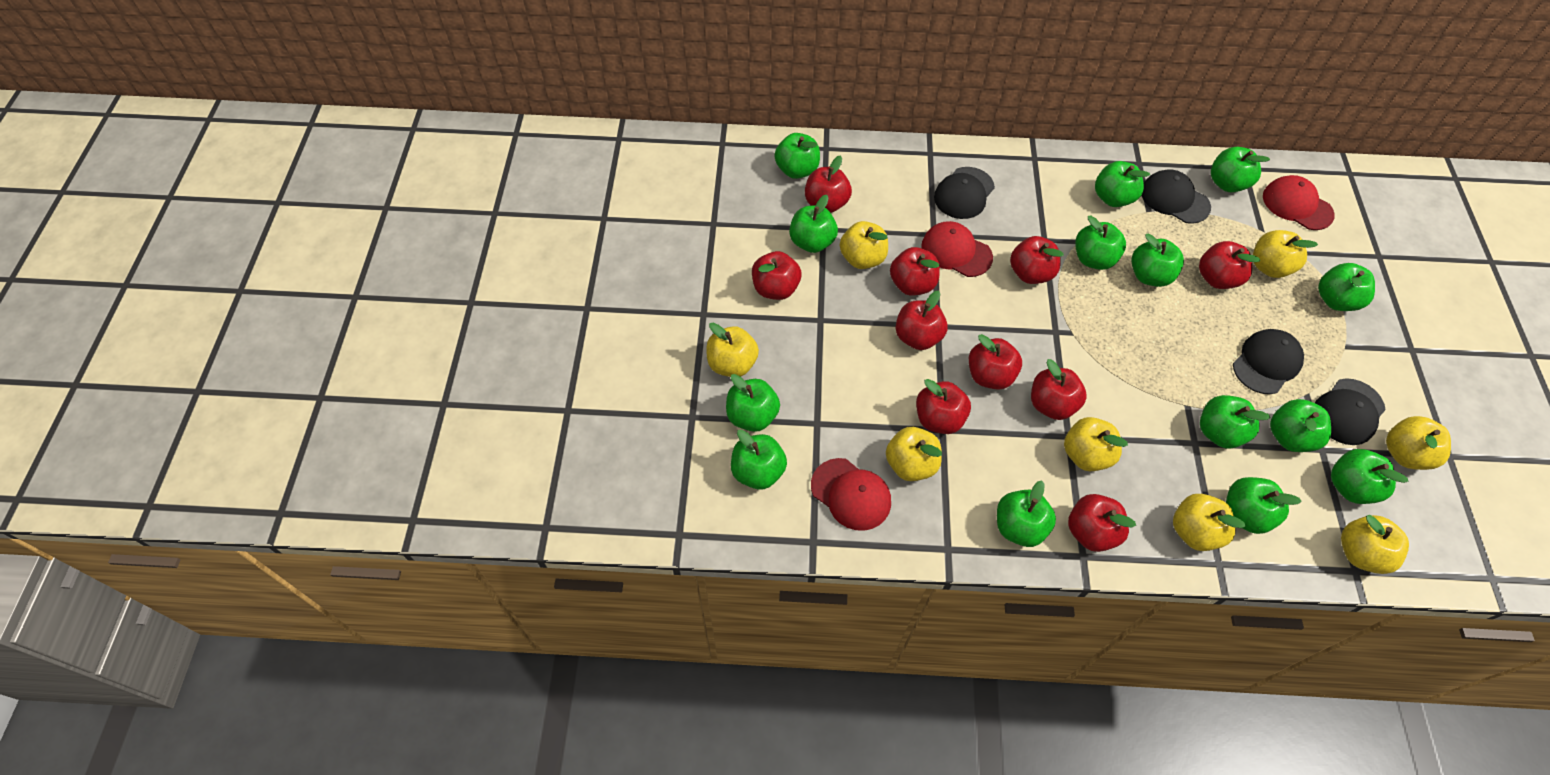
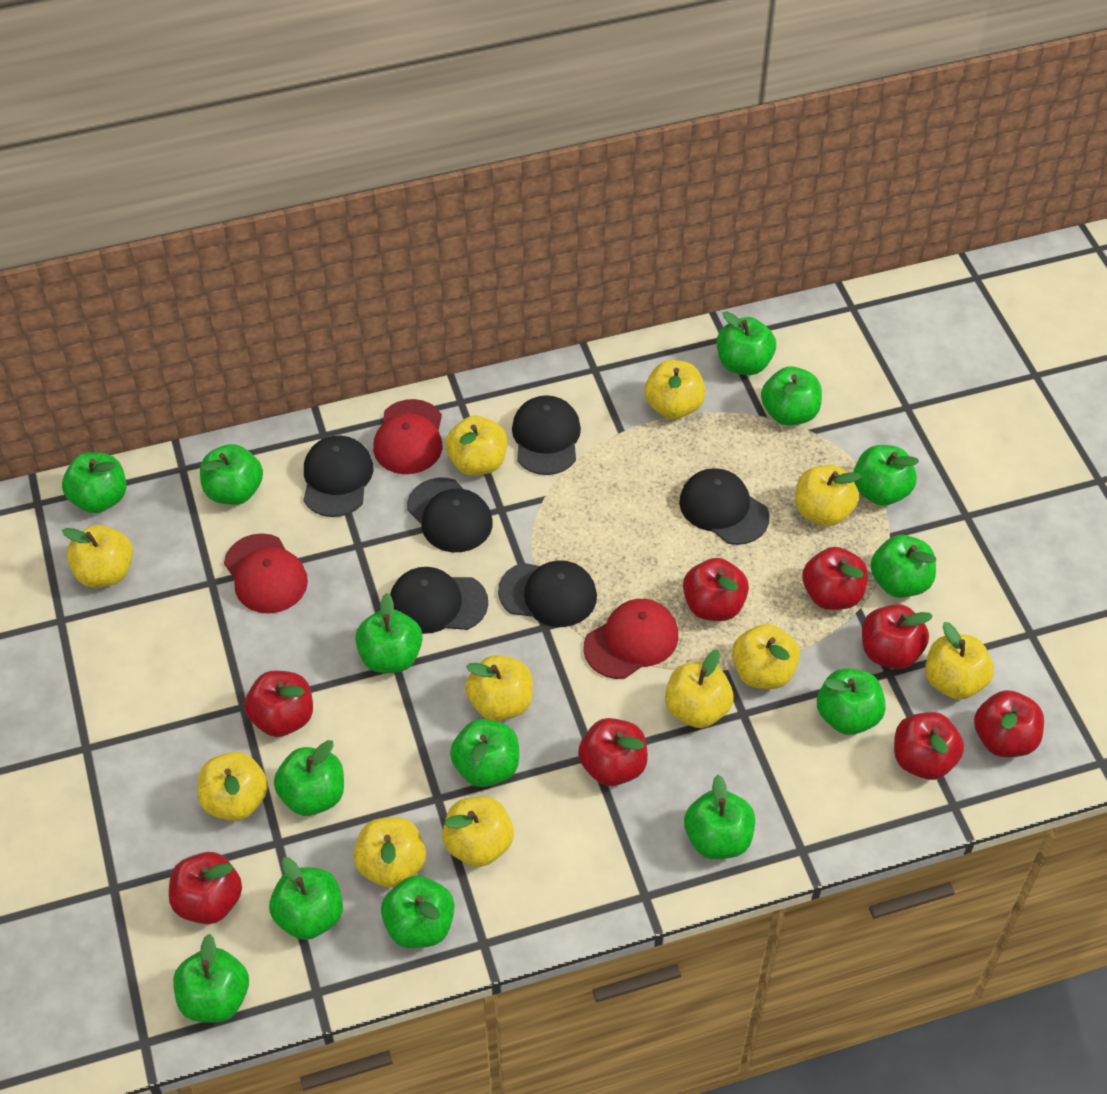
black cap: 4 -> 6
red apple: 10 -> 8
yellow apple: 8 -> 11

